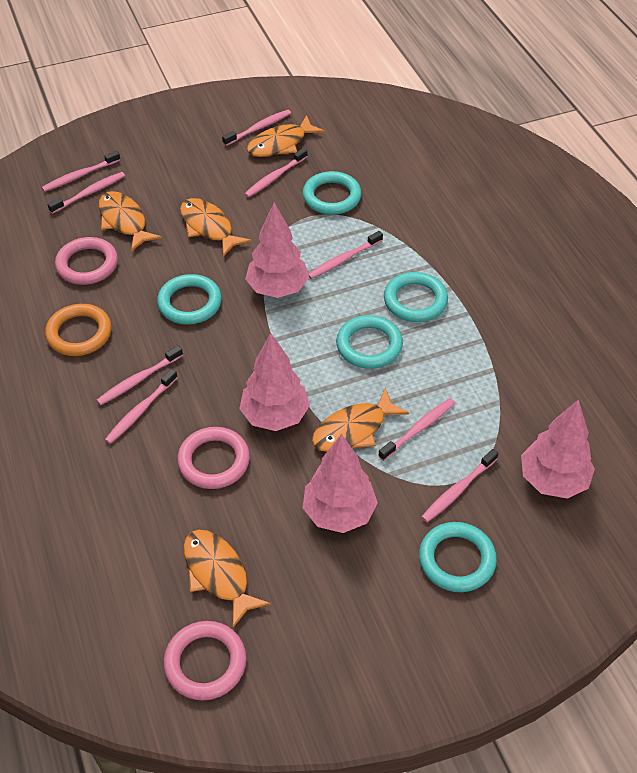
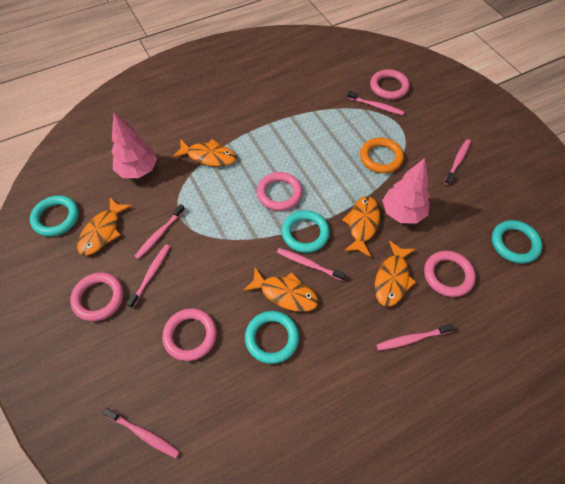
pink ring: 3 -> 5
pink toothbrush: 9 -> 7
pink tree: 4 -> 2
turquoise ring: 5 -> 4

